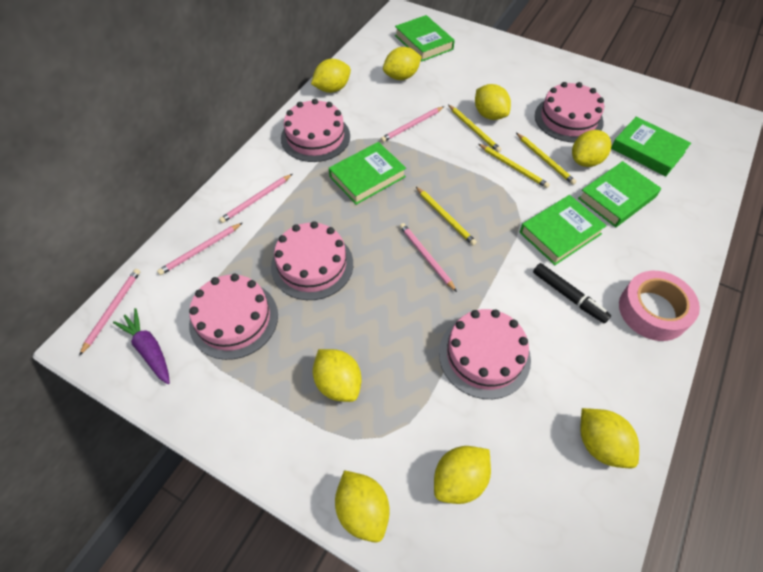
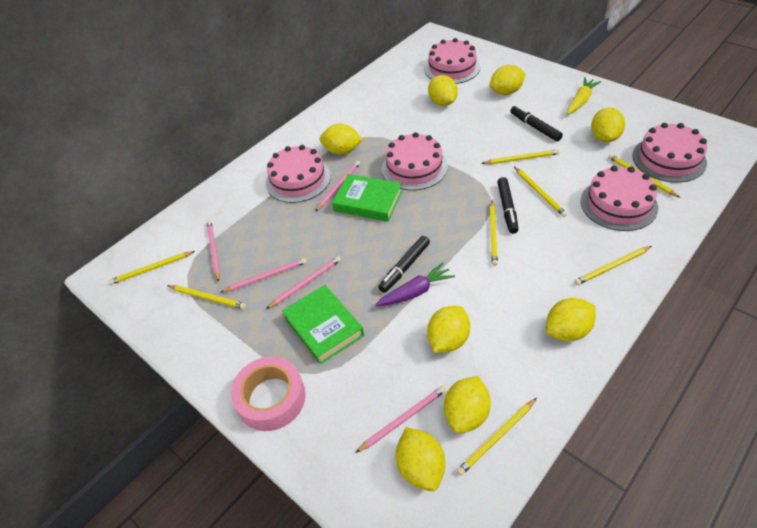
black marker: 1 -> 3
green book: 5 -> 2
yellow carrot: 0 -> 1
yellow pencil: 4 -> 8

